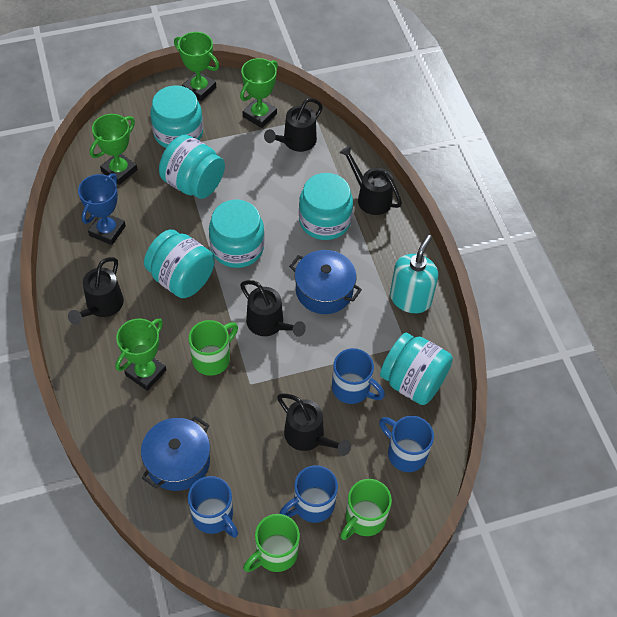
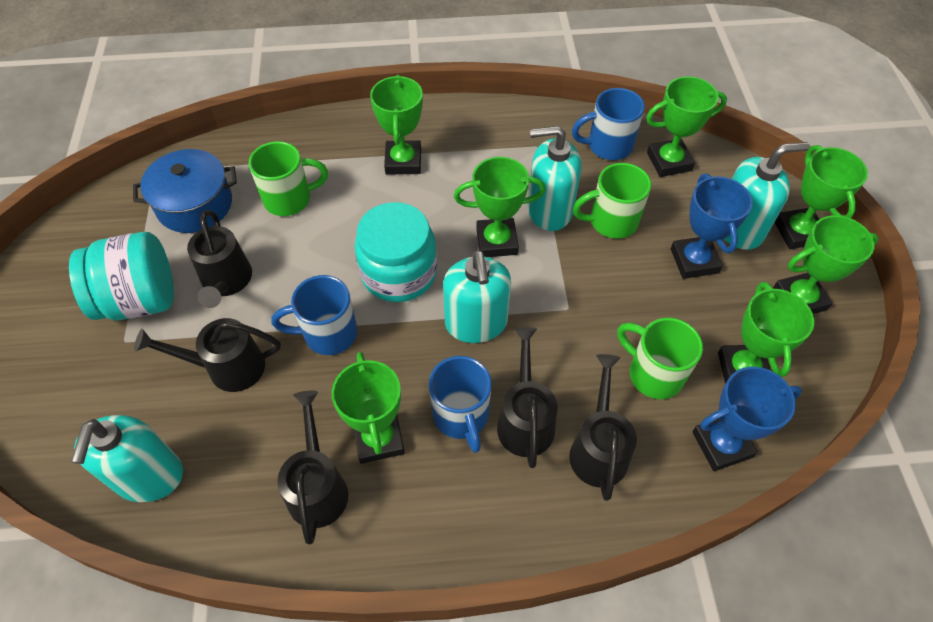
blue mug: 4 -> 3
blue pot: 2 -> 1
blue trophy: 1 -> 2
green trophy: 4 -> 7
turquoise jar: 6 -> 2
turquoise soap dispenser: 1 -> 4

